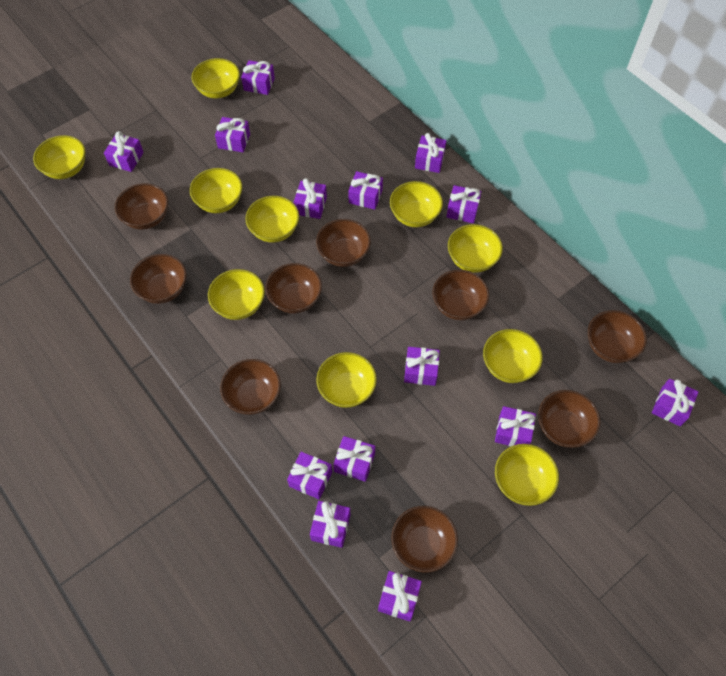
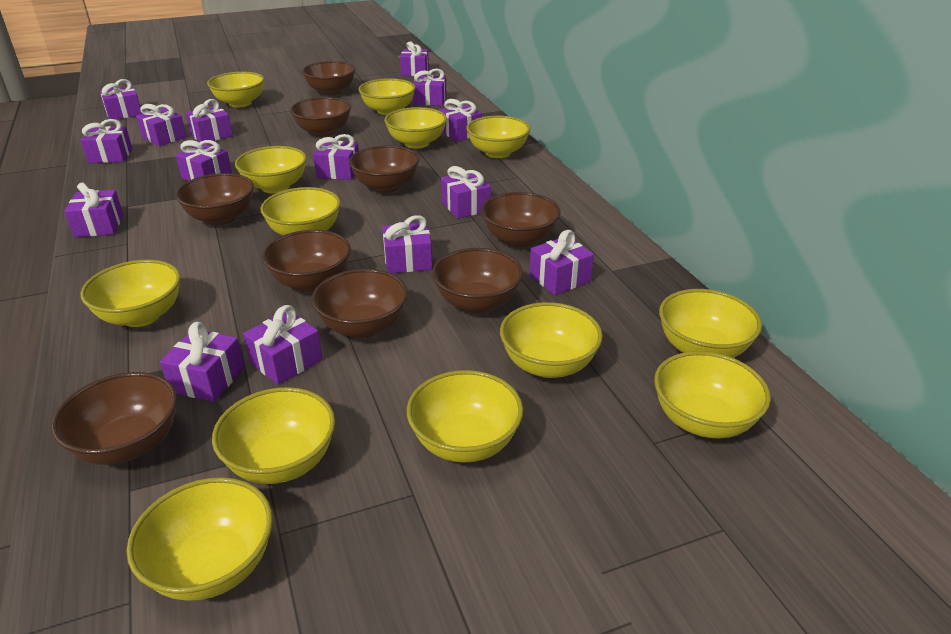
purple gift: 14 -> 15
yellow bowl: 10 -> 13

